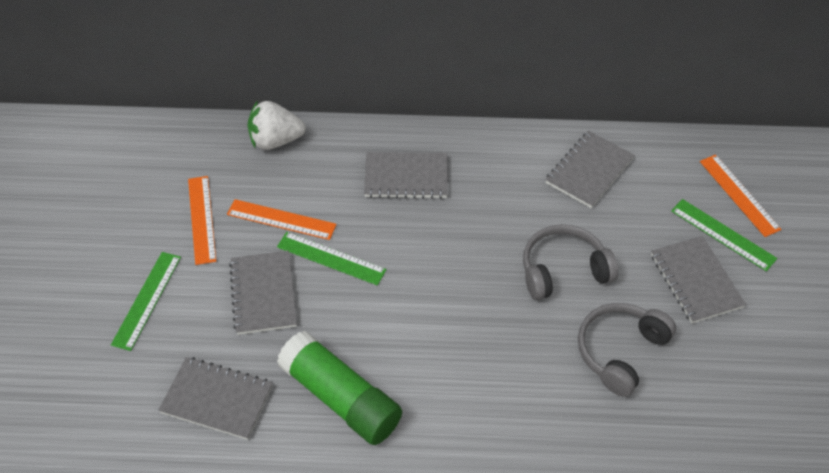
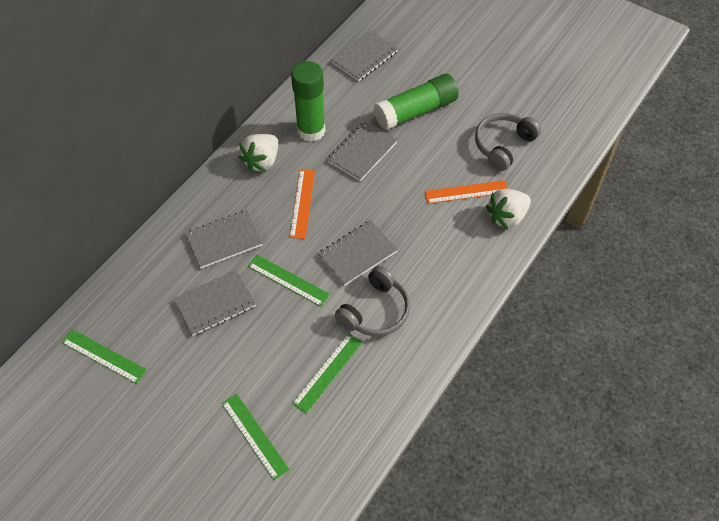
green glue stick: 1 -> 2
green ruler: 3 -> 4
orange ruler: 3 -> 2
white strawberry: 1 -> 2

